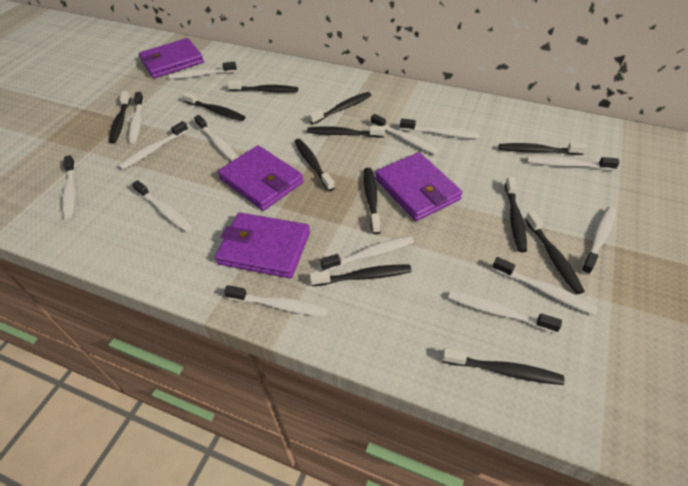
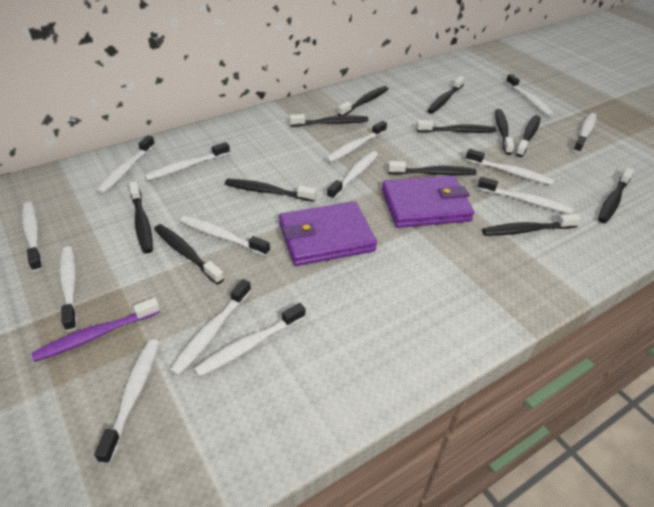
purple toothbrush: 0 -> 1
purple wallet: 4 -> 2

